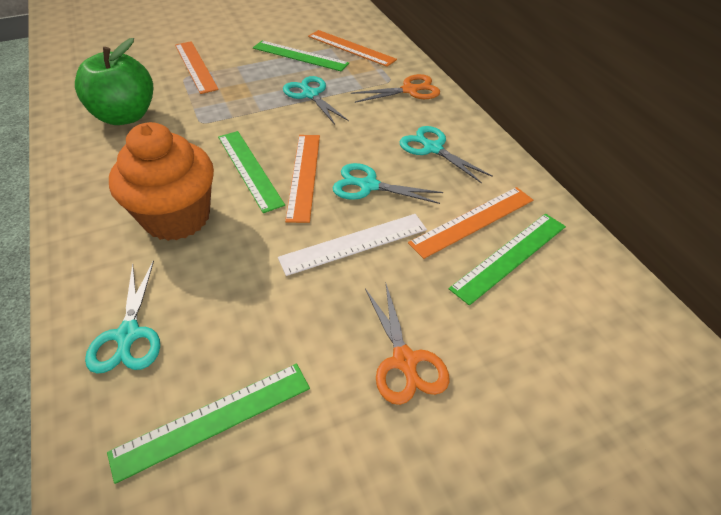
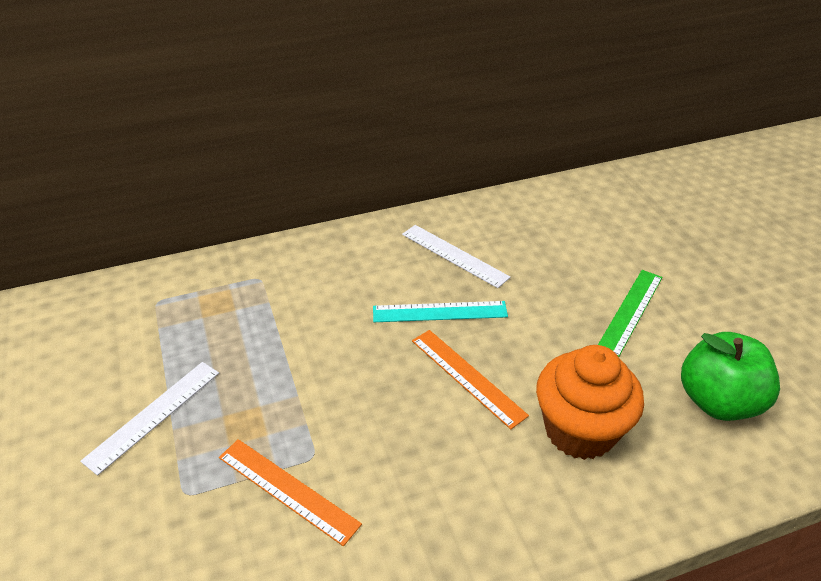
green ruler: 4 -> 1
orange ruler: 4 -> 2
orange scissors: 2 -> 0
turquoise ruler: 0 -> 1
turquoise scissors: 4 -> 0
white ruler: 1 -> 2

